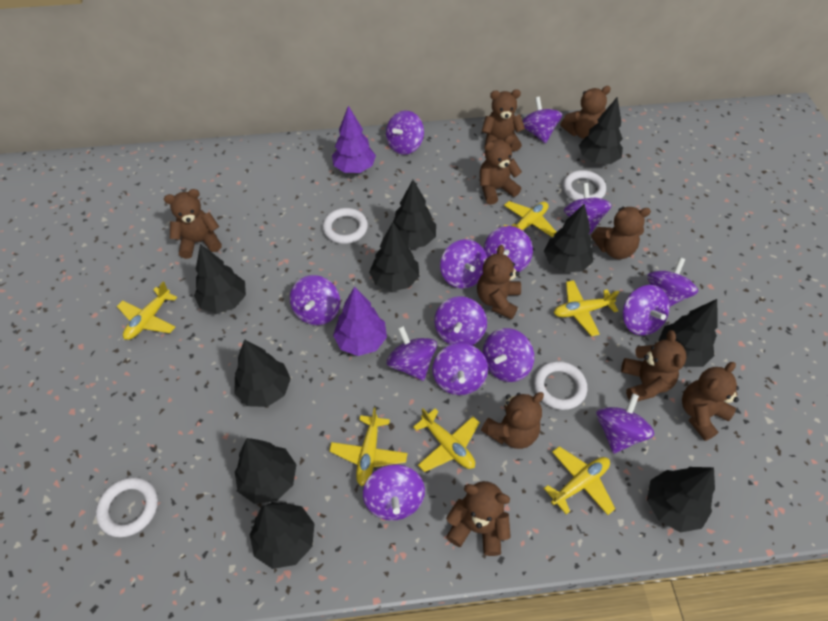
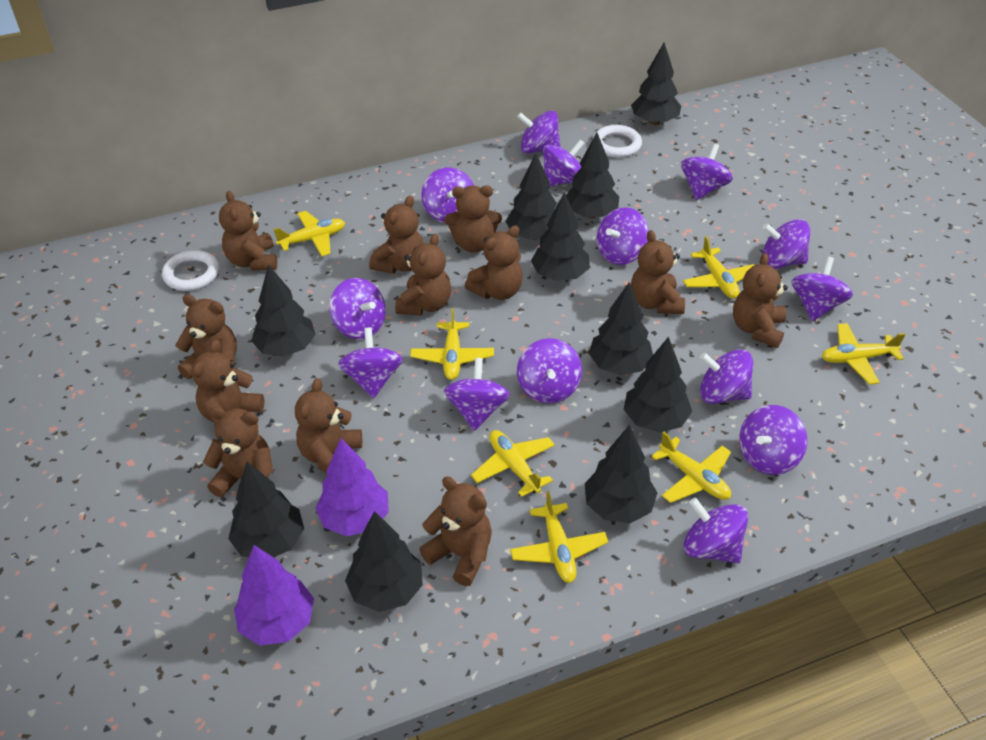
brown teddy bear: 10 -> 12
white ring: 4 -> 2
yellow plane: 6 -> 7

